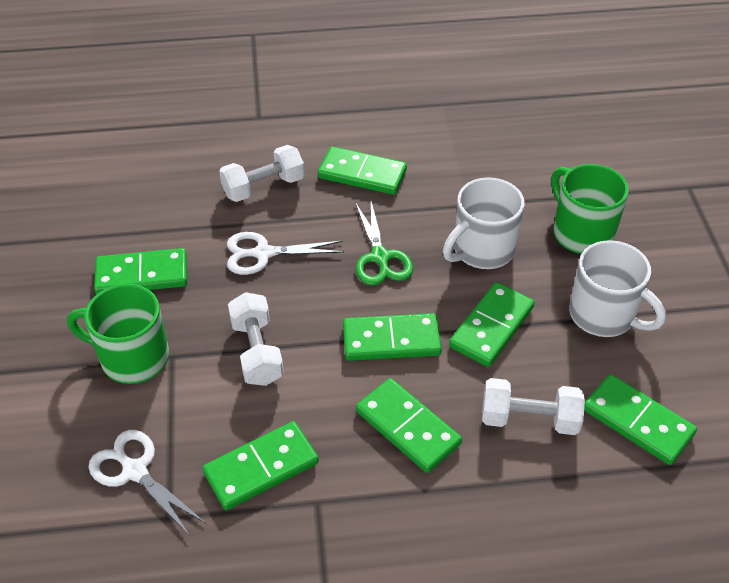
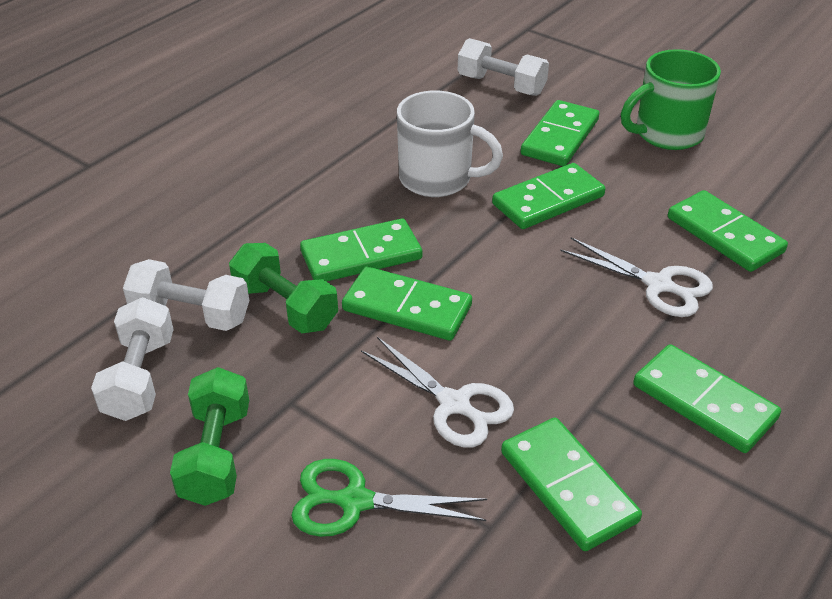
green dumbbell: 0 -> 2
green mug: 2 -> 1
white mug: 2 -> 1

